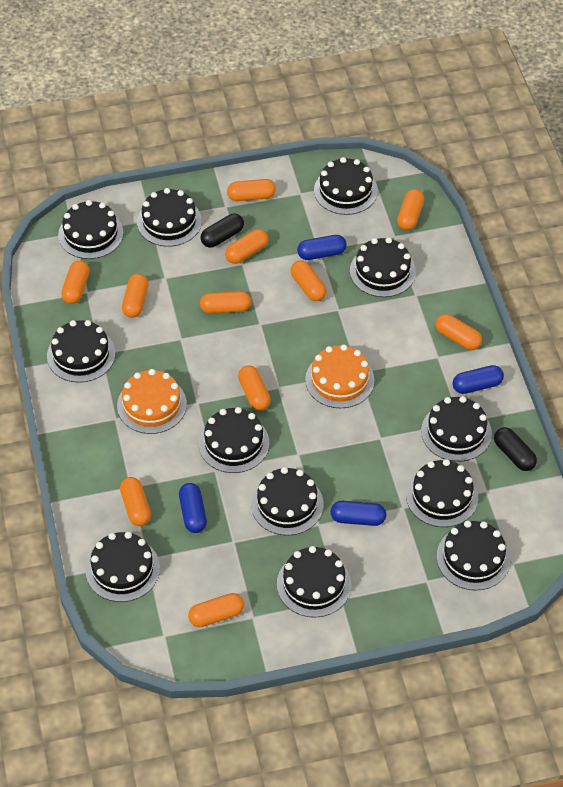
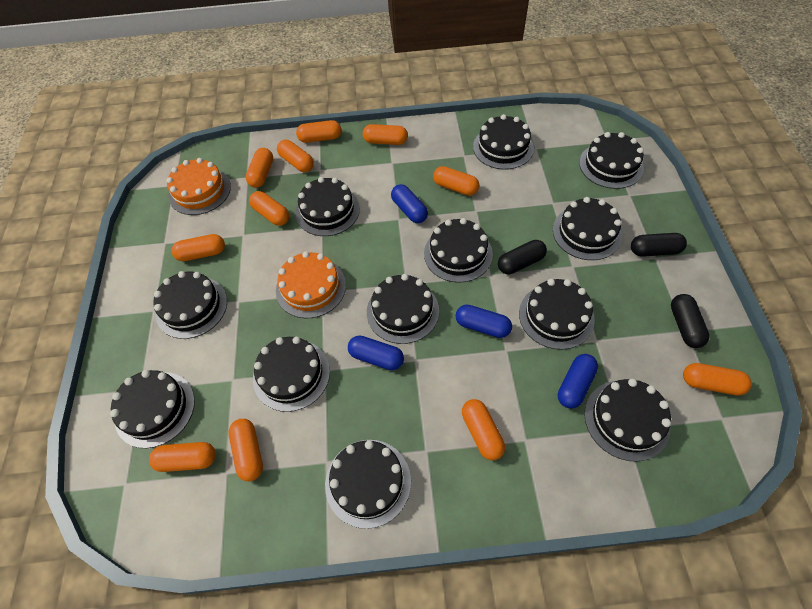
black capsule: 2 -> 3

